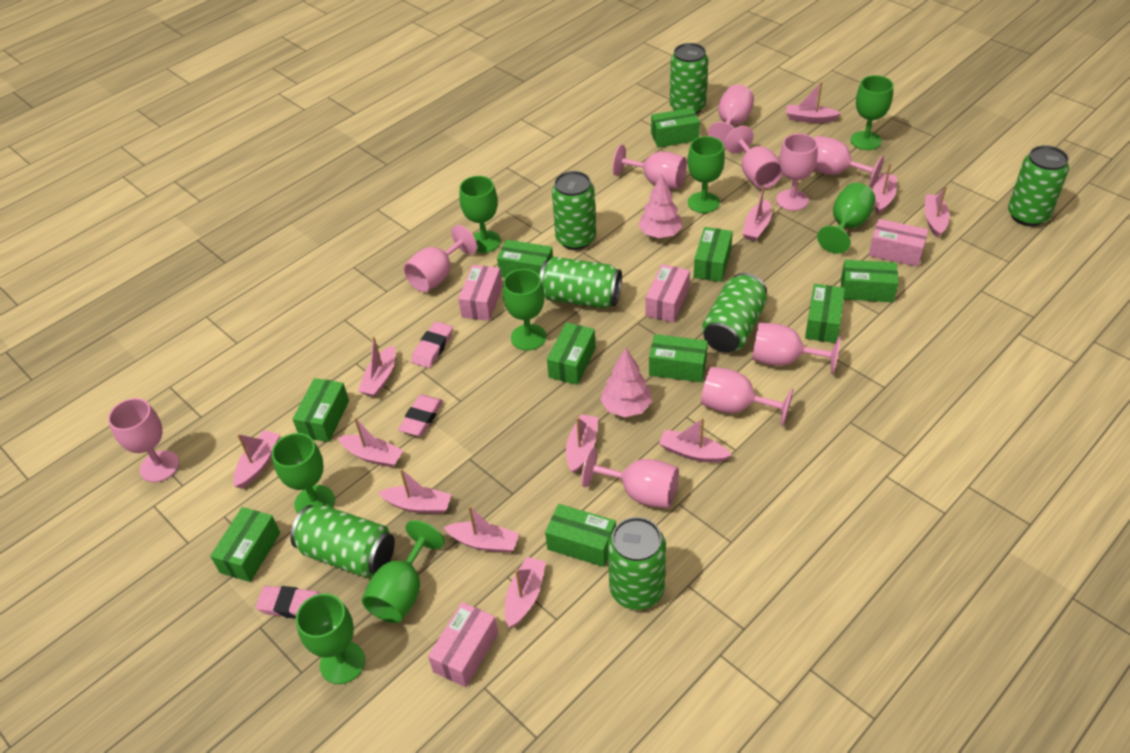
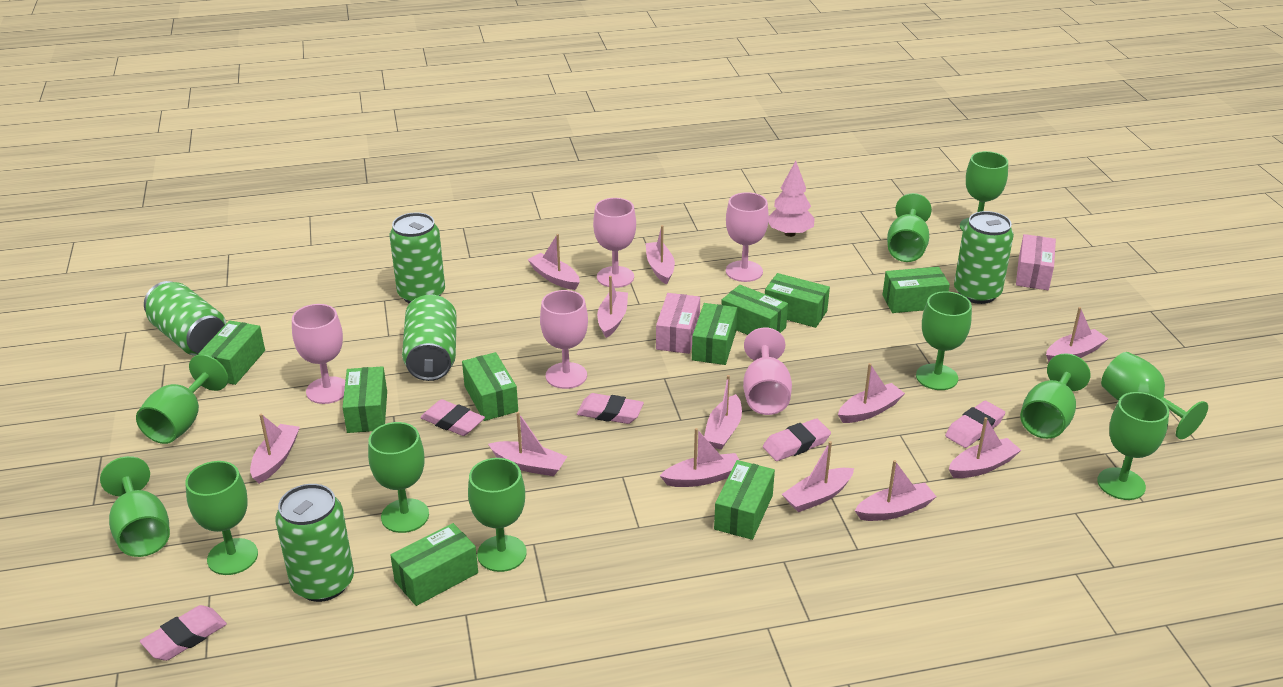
green box: 10 -> 9
green can: 7 -> 5
green goblet: 8 -> 11
pink box: 4 -> 2
pink eraser: 3 -> 5
pink goblet: 10 -> 5
pink tree: 2 -> 1

